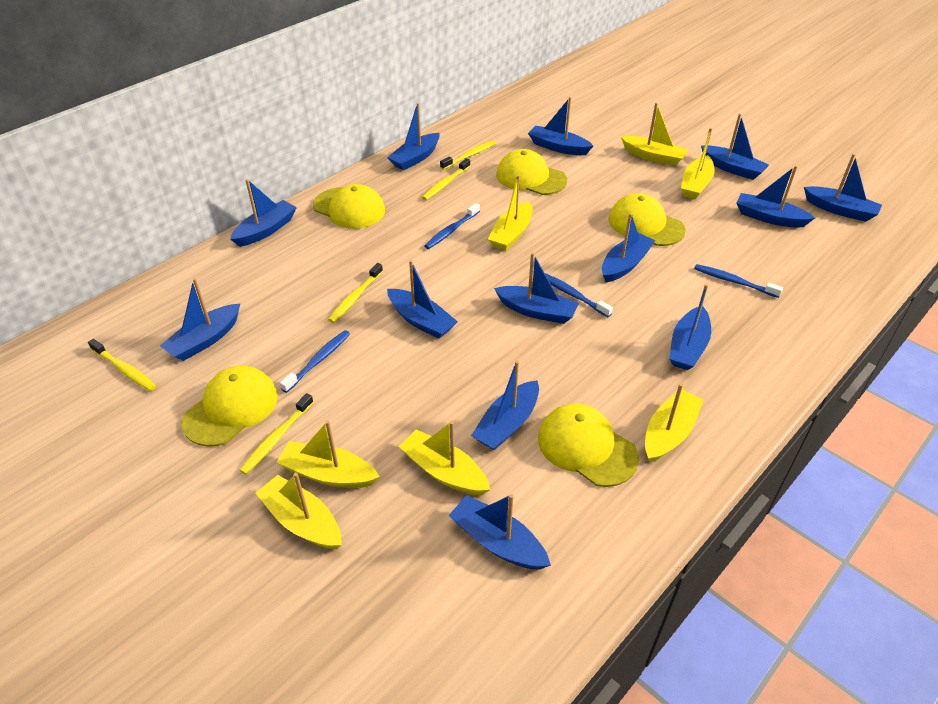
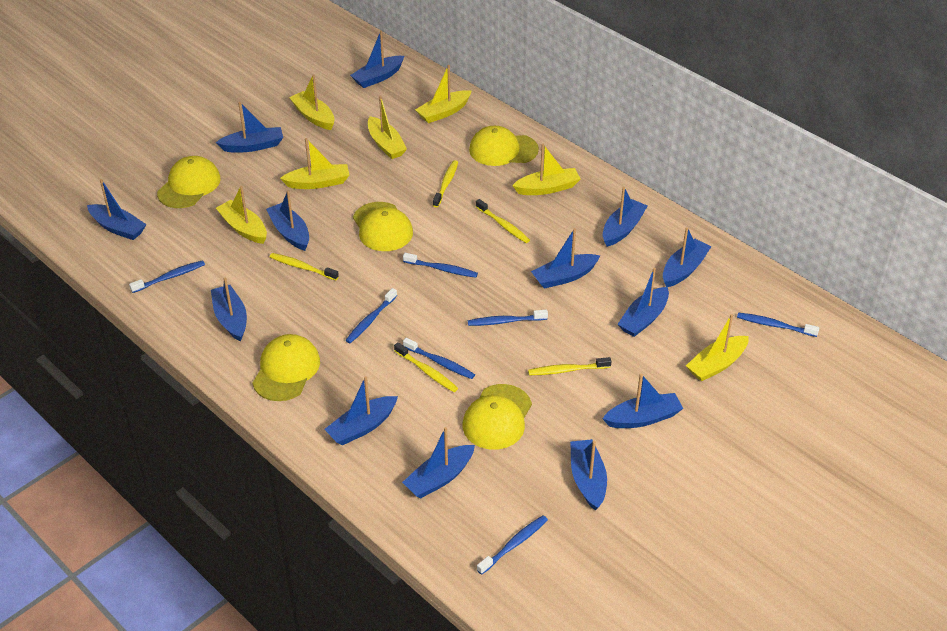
blue toothbrush: 4 -> 7

